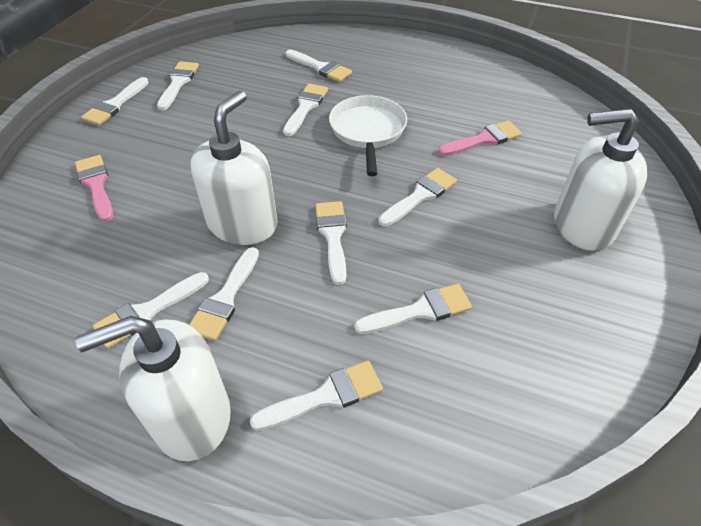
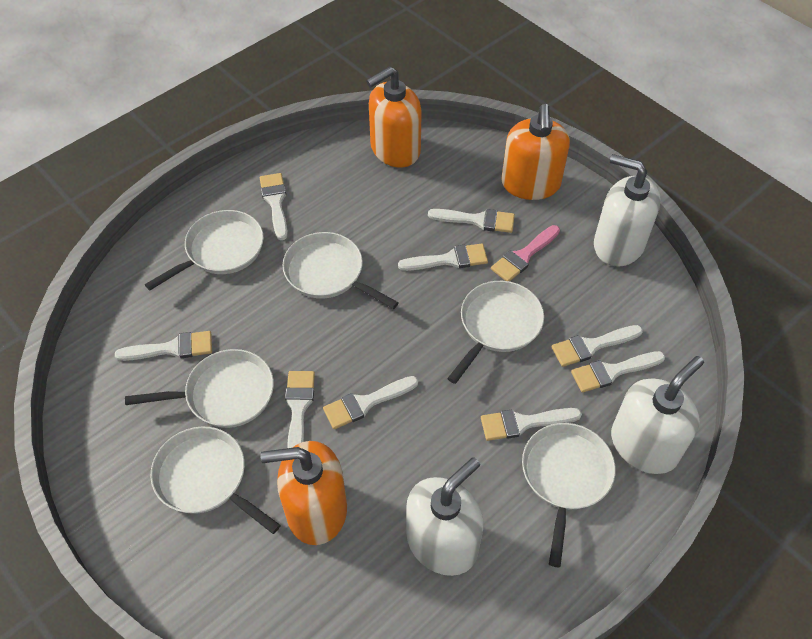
orange soap dispenser: 0 -> 3
pink brush: 2 -> 1
white brush: 10 -> 9
white pan: 1 -> 6

